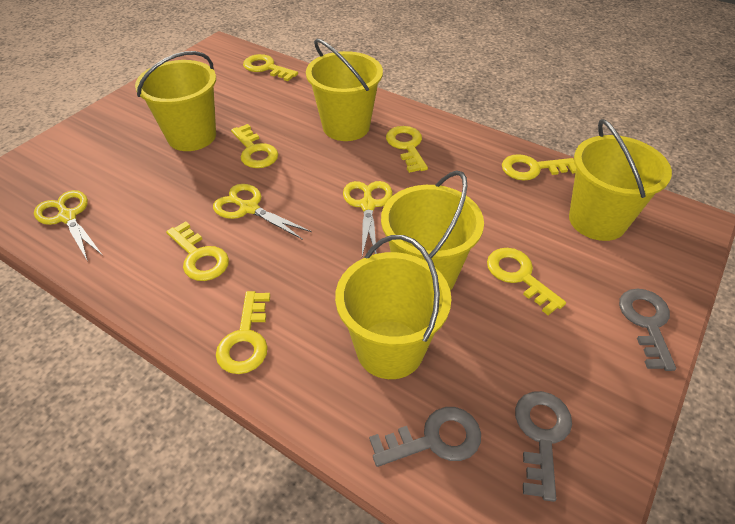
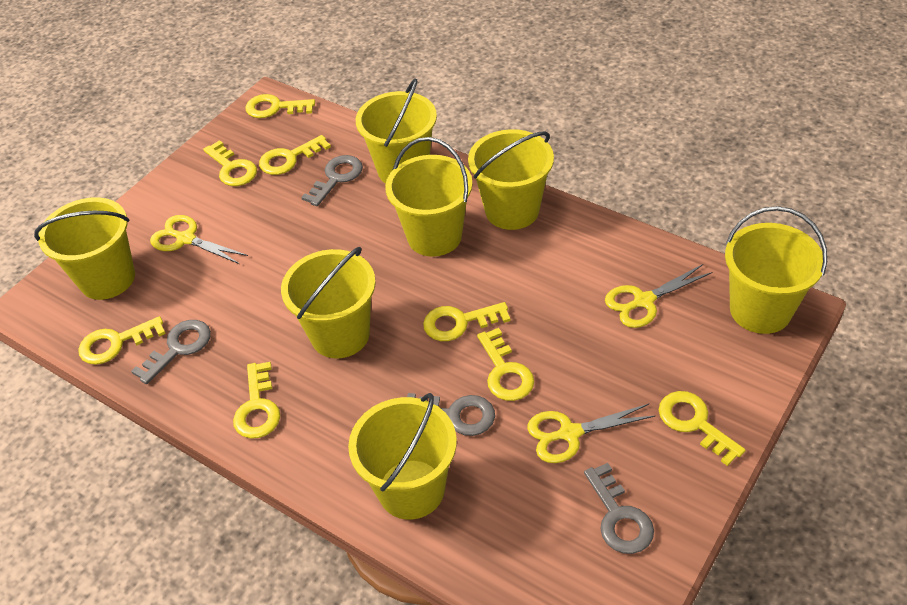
grey key: 3 -> 4
yellow bucket: 5 -> 7
yellow key: 7 -> 8

